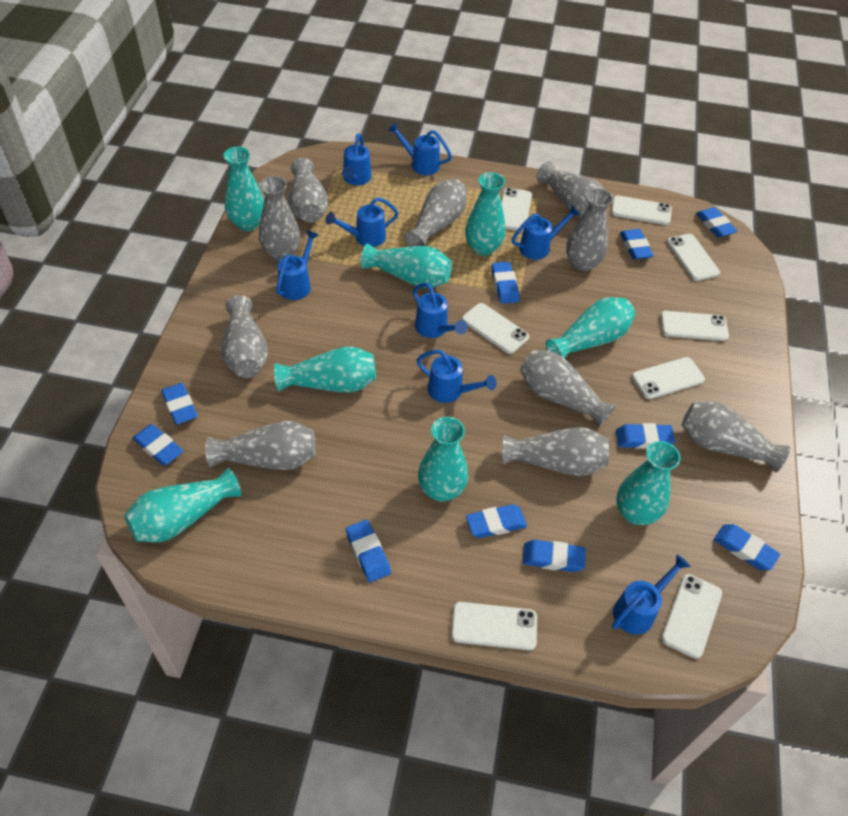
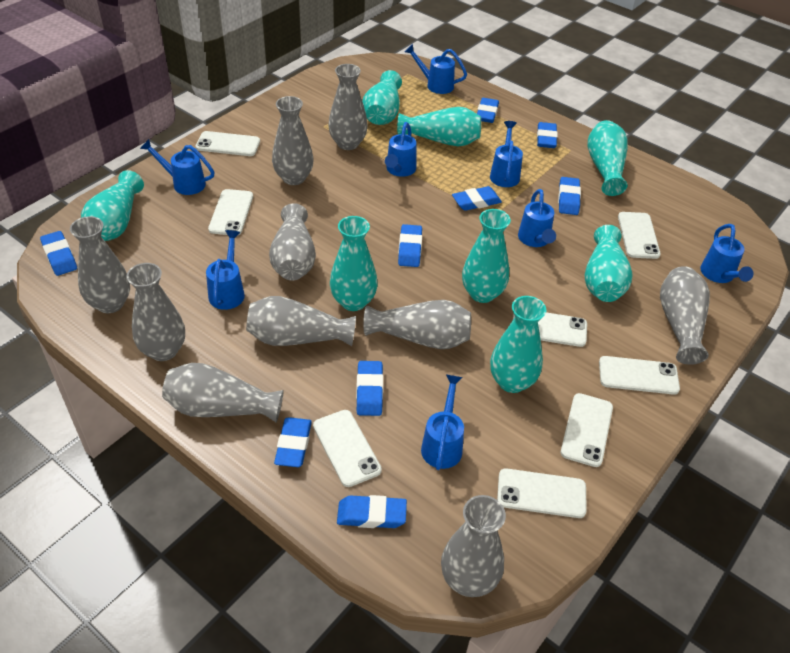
blue eraser: 10 -> 9

